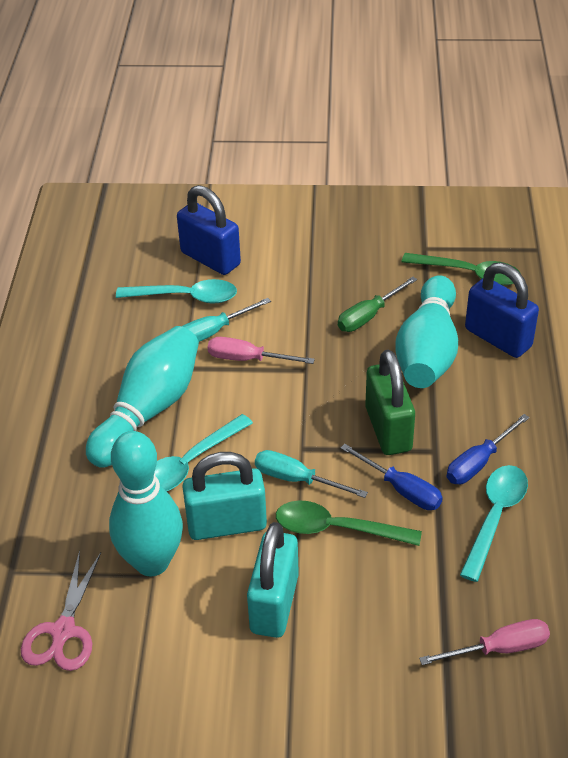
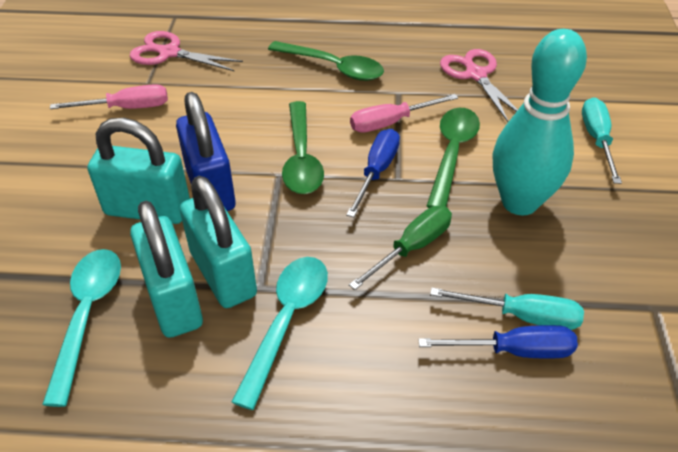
blue padlock: 2 -> 1
green padlock: 1 -> 0
green spoon: 2 -> 3
pink scissors: 1 -> 2
turquoise bowling pin: 3 -> 1
turquoise padlock: 2 -> 3
turquoise spoon: 3 -> 2

